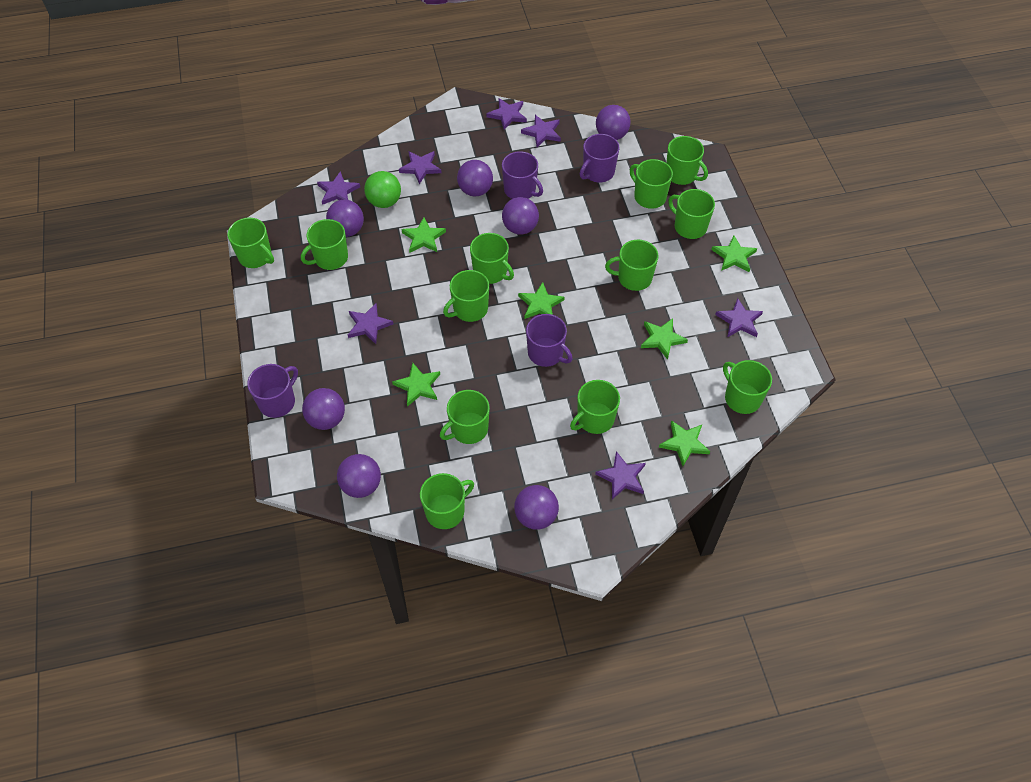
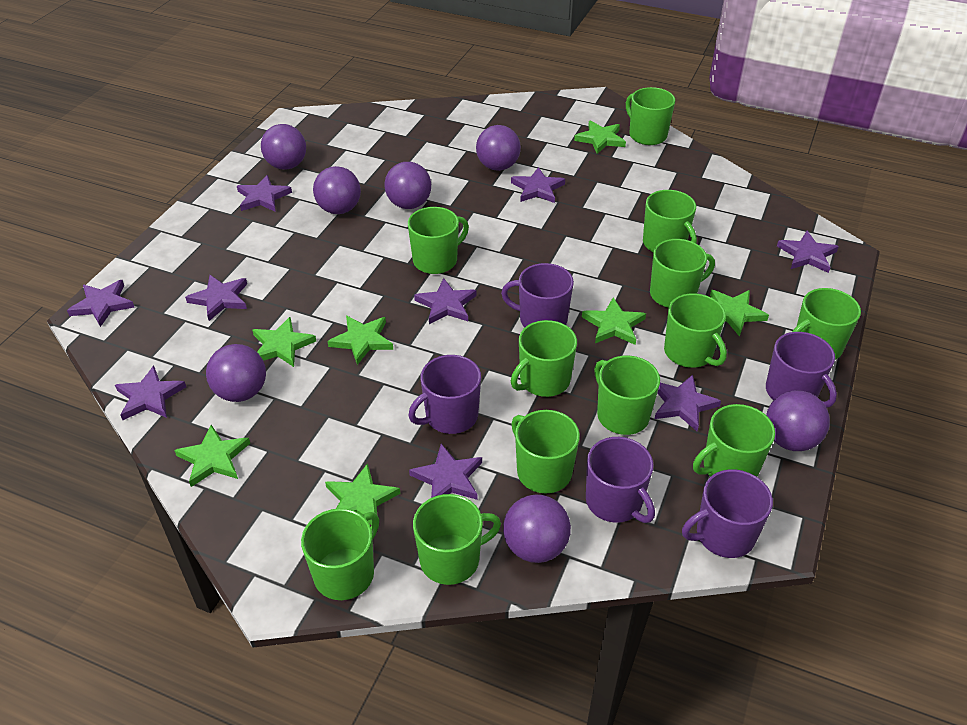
green ball: 1 -> 0
green star: 6 -> 7
purple mug: 4 -> 5
purple star: 7 -> 9

